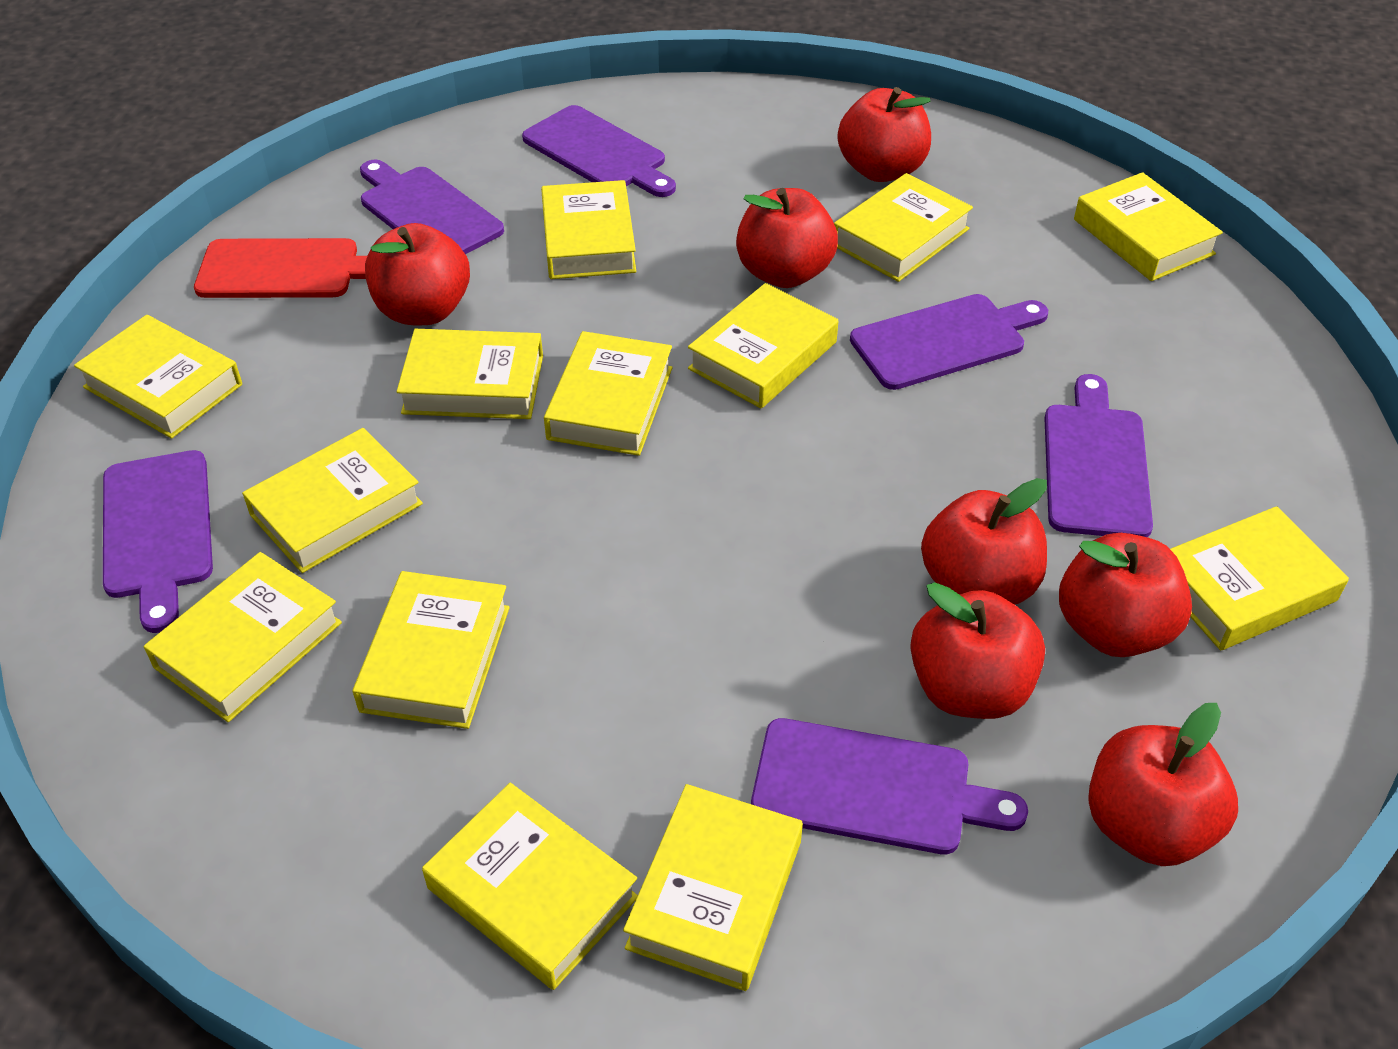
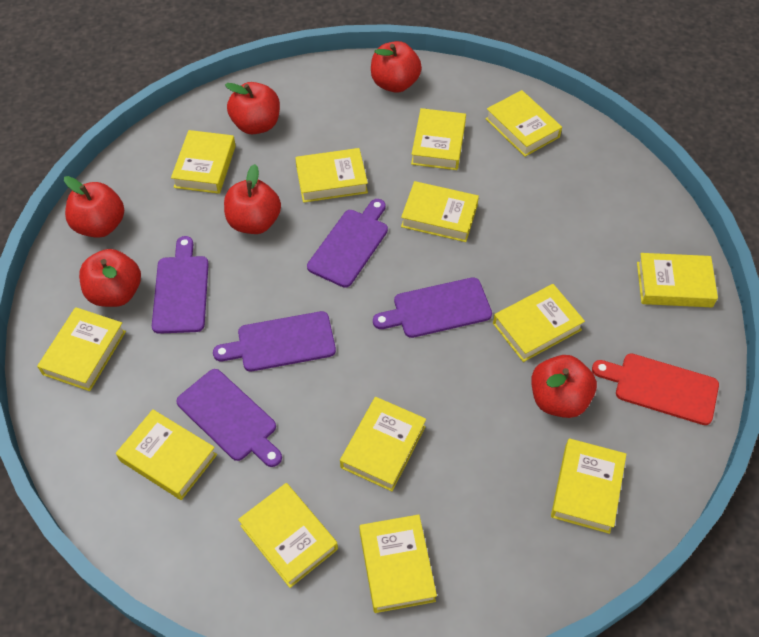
purple cutting board: 6 -> 5
red apple: 7 -> 6

